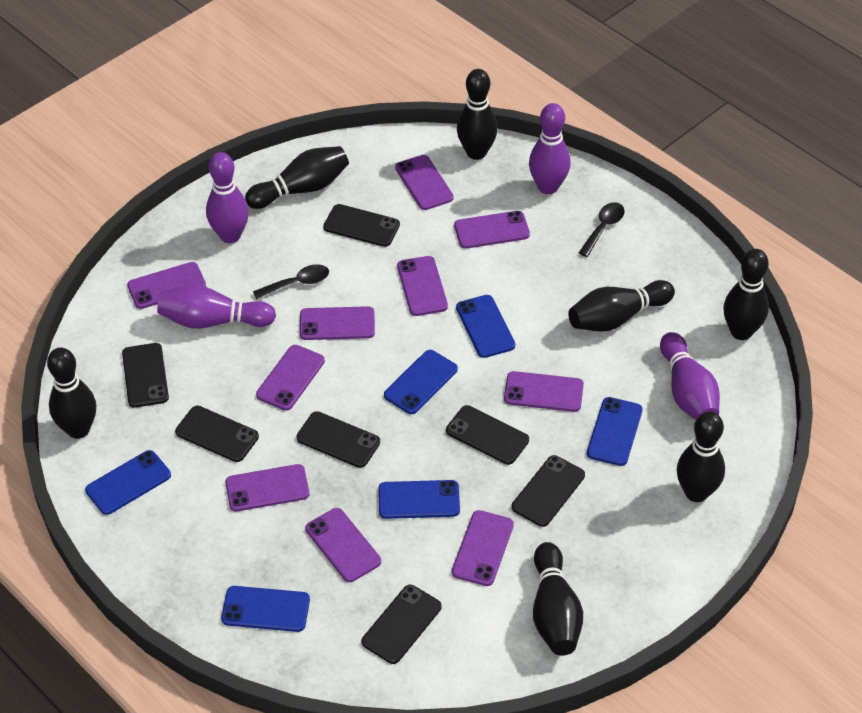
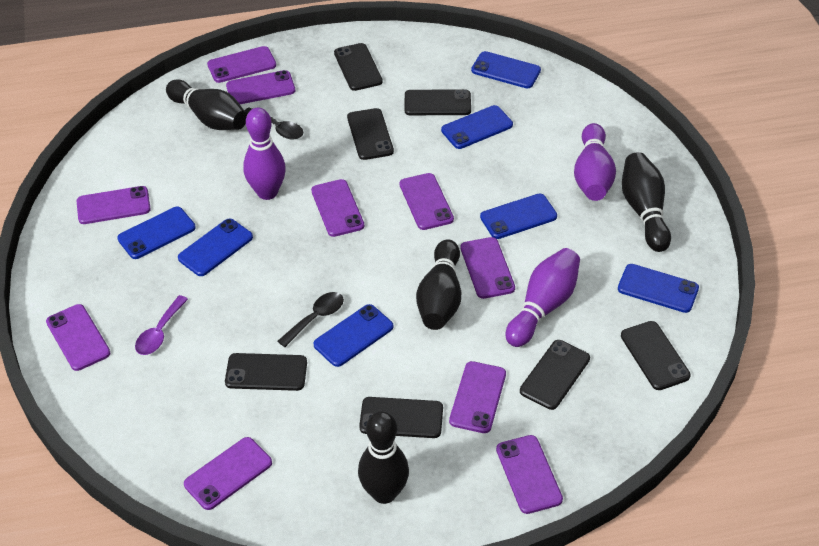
black bowling pin: 7 -> 4
blue phone: 6 -> 7
purple bowling pin: 4 -> 3
purple spoon: 0 -> 1

